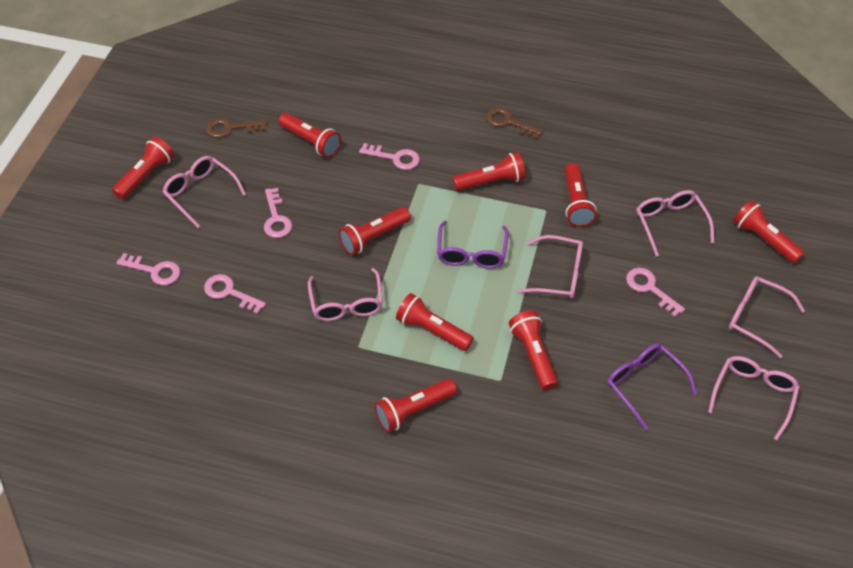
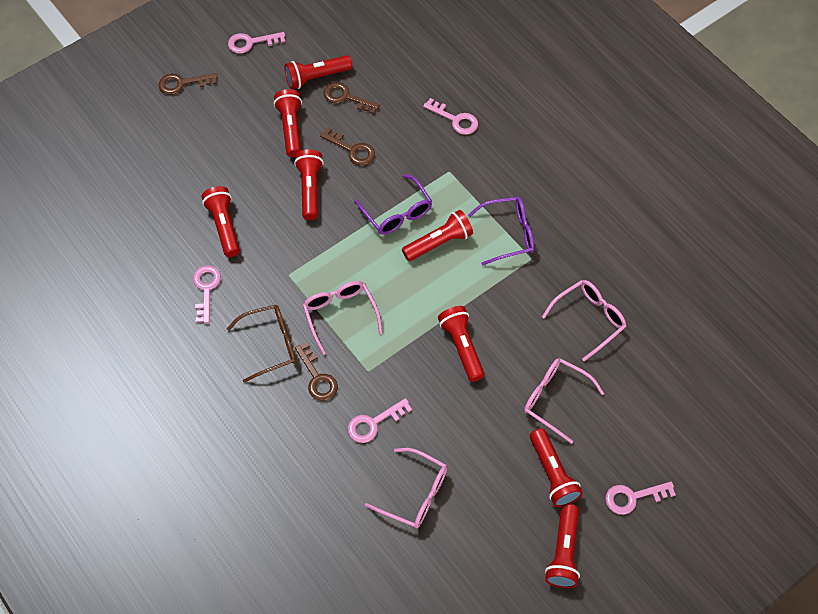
brown glasses: 0 -> 1
brown key: 2 -> 4
pink glasses: 6 -> 4
red flashlight: 9 -> 8

